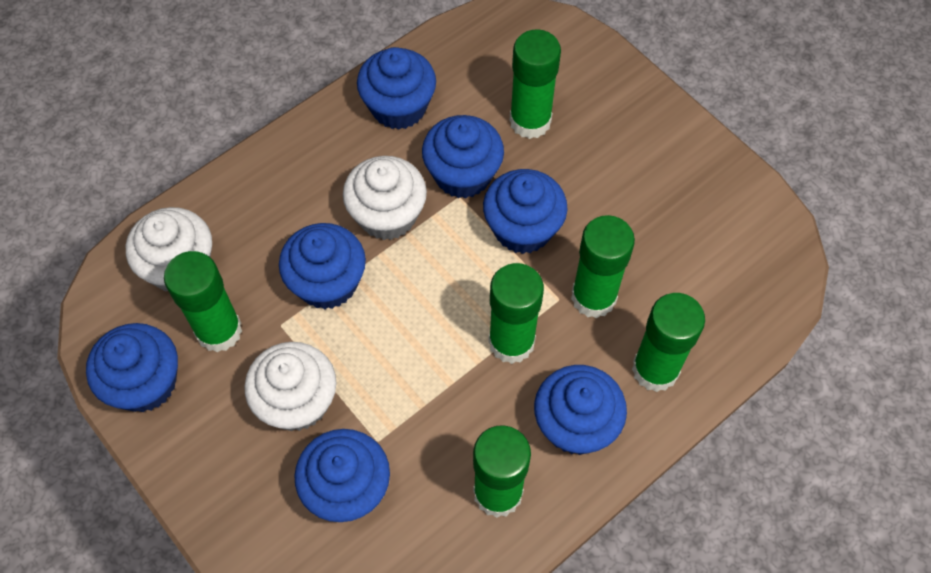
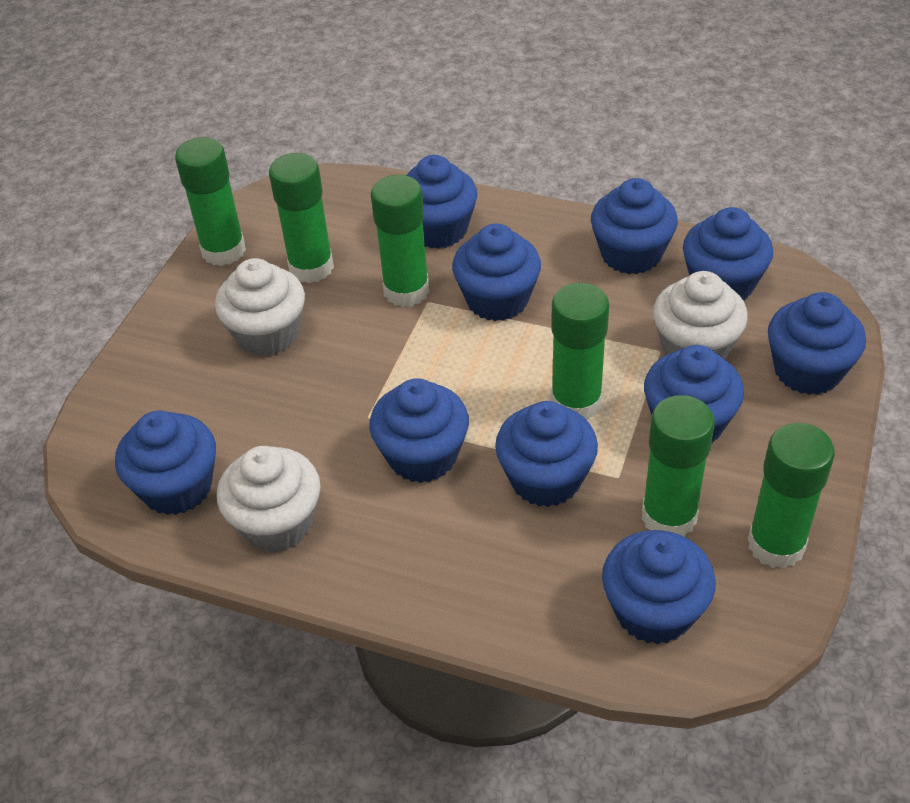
blue cupcake: 7 -> 10

